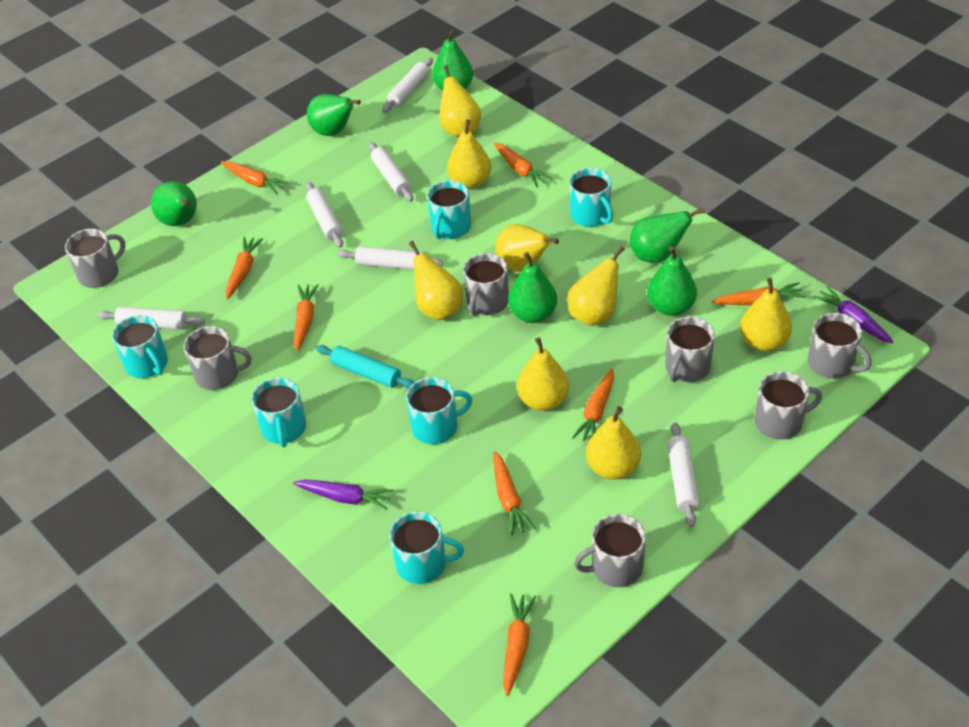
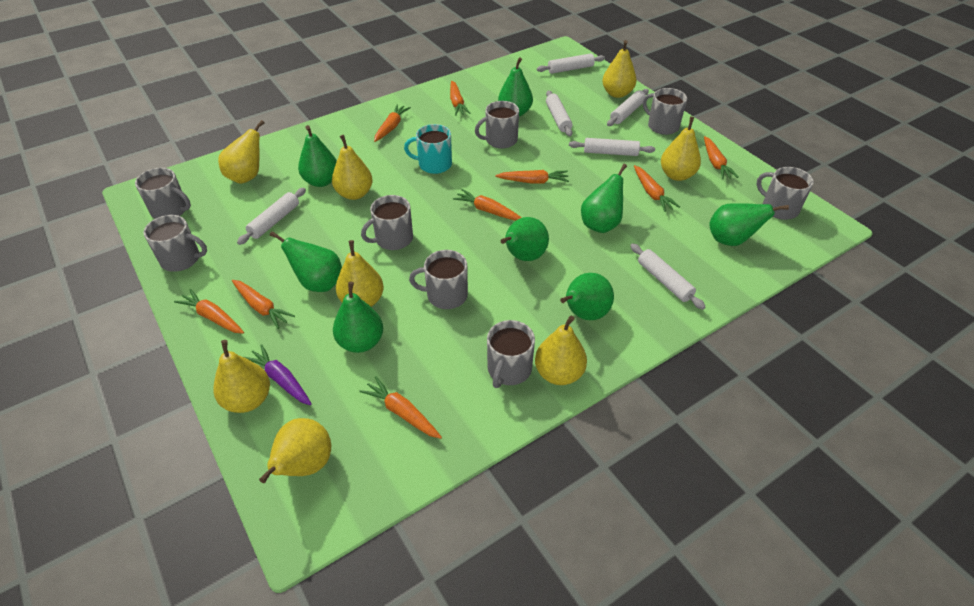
green pear: 6 -> 8
grey mug: 7 -> 8
orange carrot: 8 -> 9
purple carrot: 2 -> 1
turquoise mug: 6 -> 1
turquoise rolling pin: 1 -> 0

